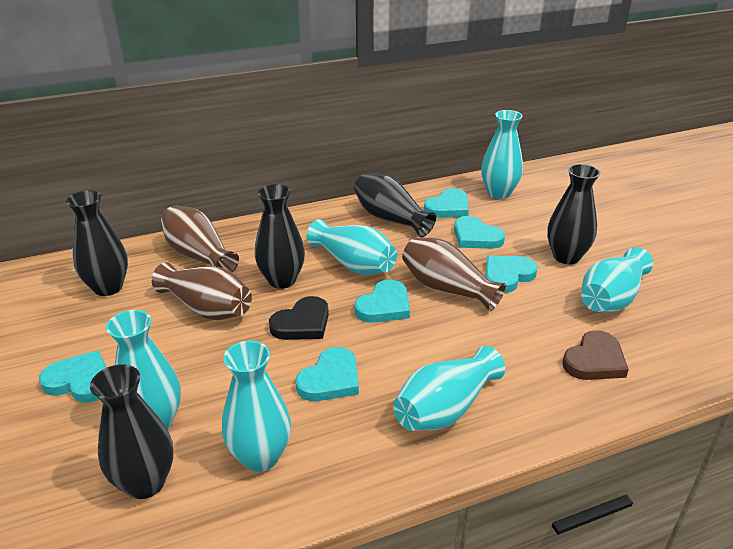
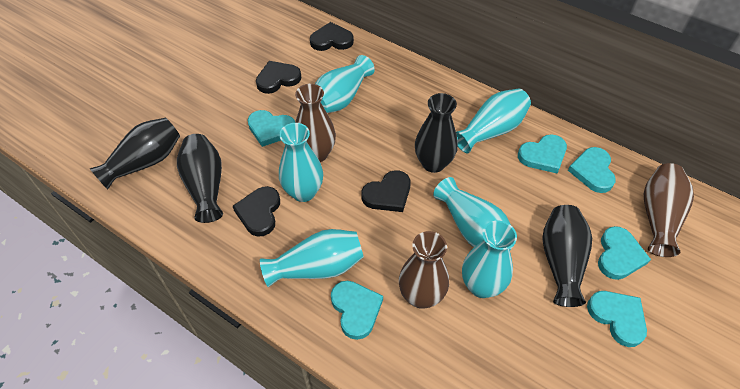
black heart: 1 -> 4
black vase: 5 -> 4
brown heart: 1 -> 0

